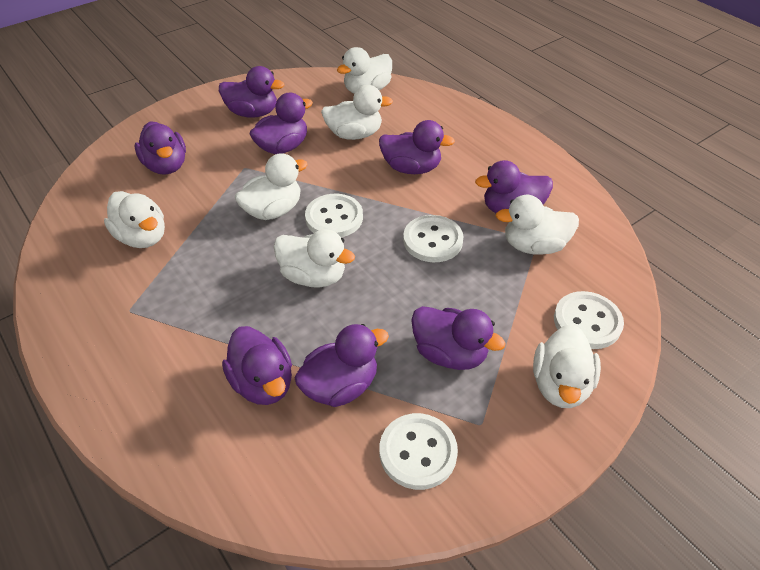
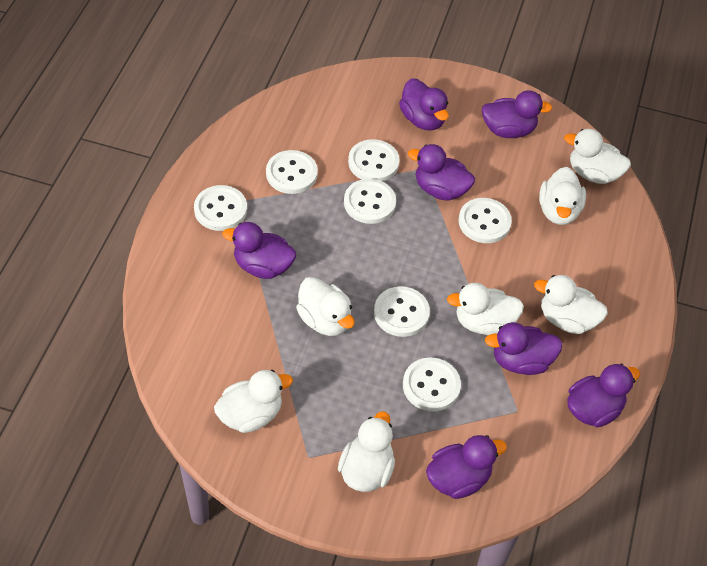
purple duck: 8 -> 7
white button: 4 -> 7

